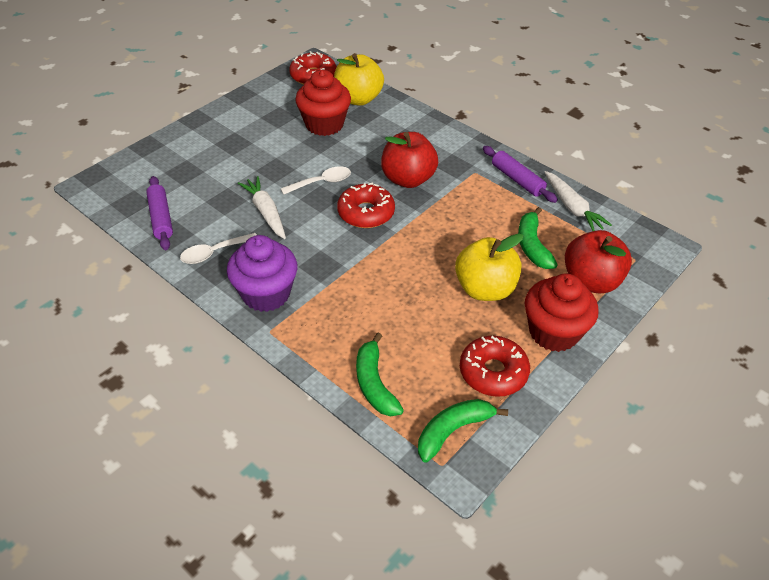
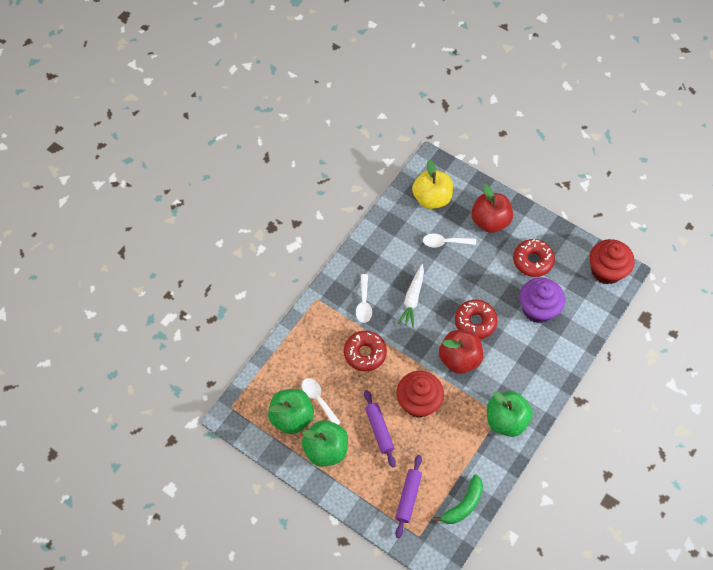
green apple: 0 -> 3
green banana: 3 -> 1
white carrot: 2 -> 1
white spoon: 2 -> 3
yellow apple: 2 -> 1

